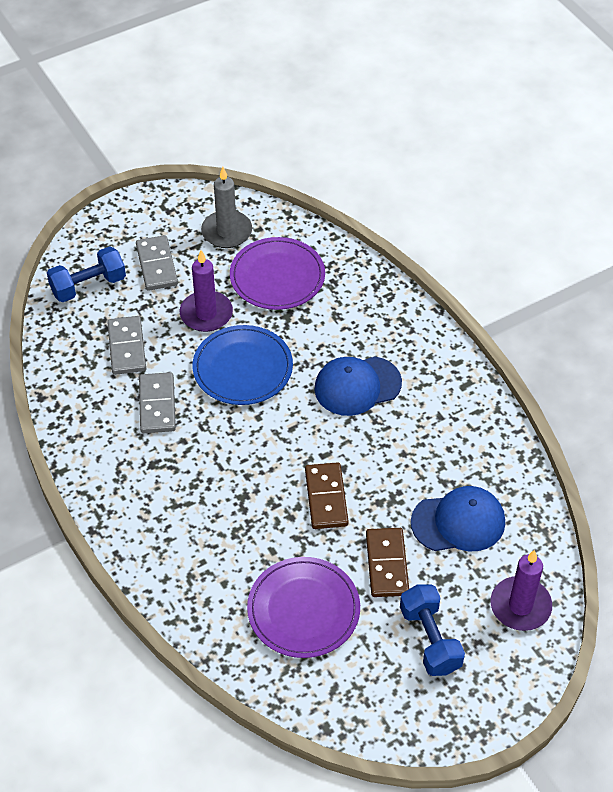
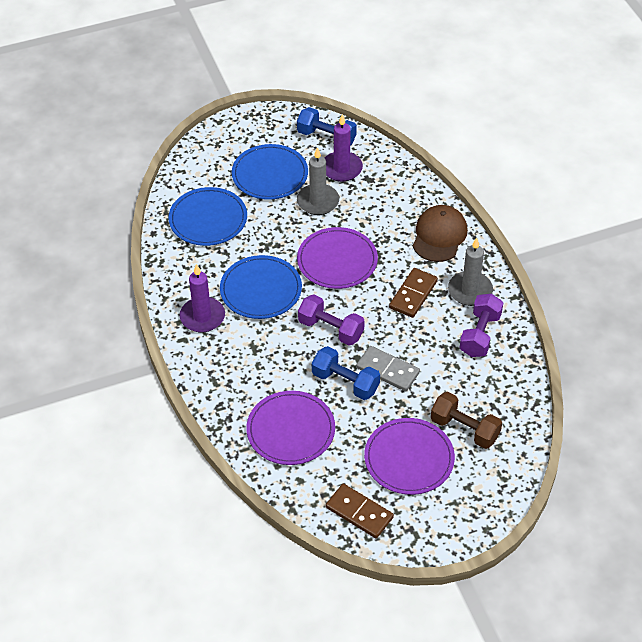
blue cap: 2 -> 0
blue plate: 1 -> 3
brown cap: 0 -> 1
brown dumbbell: 0 -> 1
grey candle: 1 -> 2
grey domino: 3 -> 1
purple dumbbell: 0 -> 2
purple plate: 2 -> 3

